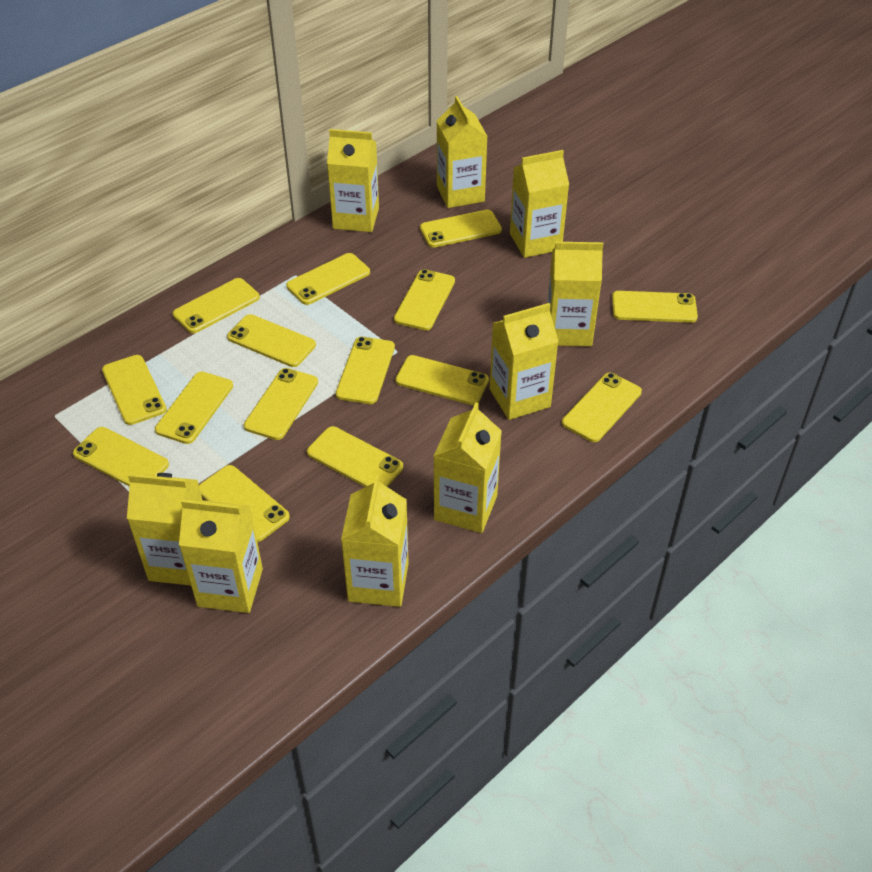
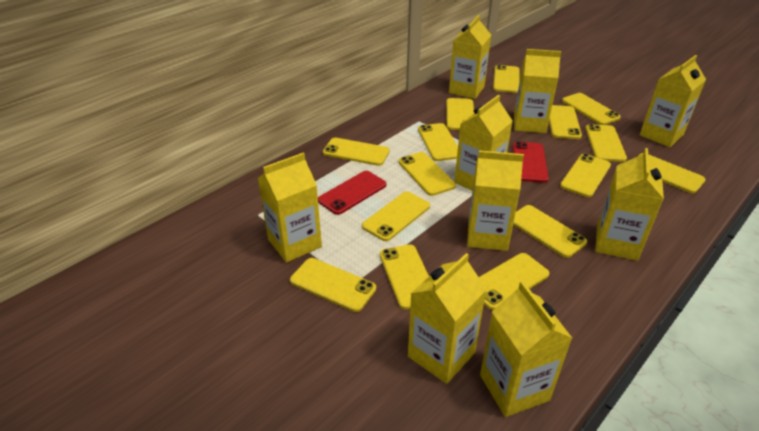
red phone: 0 -> 2

